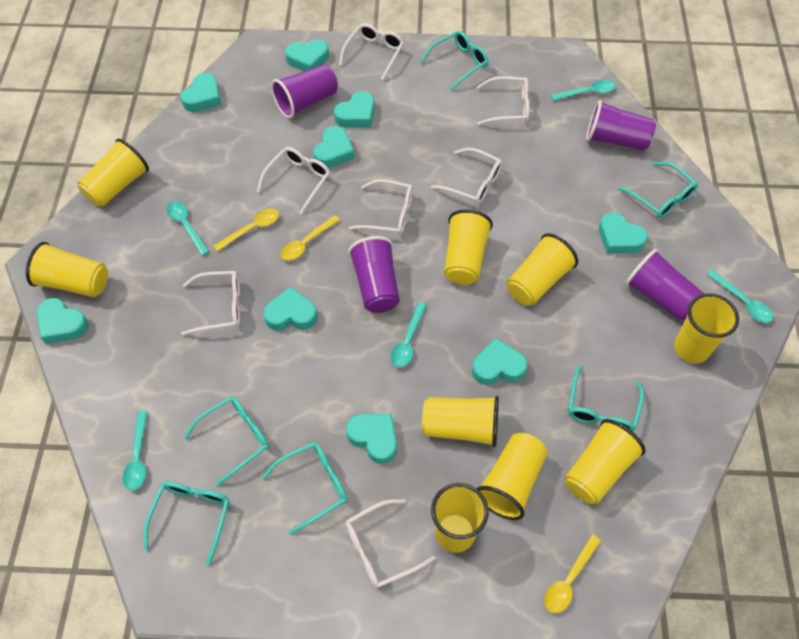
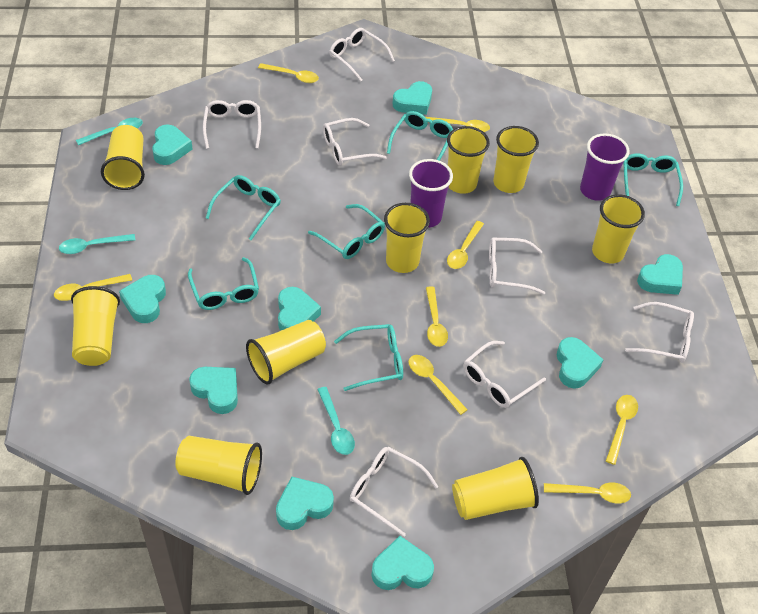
purple cup: 4 -> 2
turquoise spoon: 5 -> 3
yellow spoon: 3 -> 8

